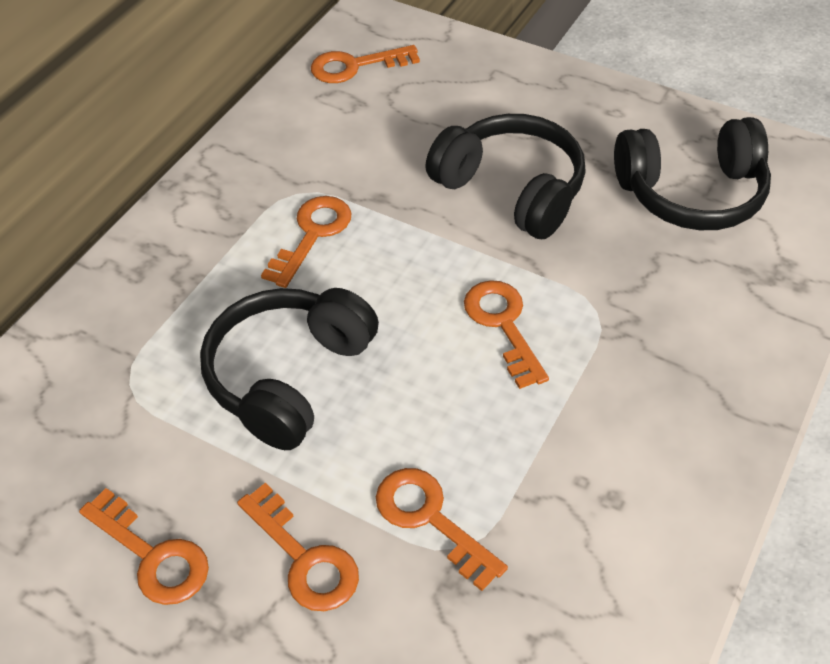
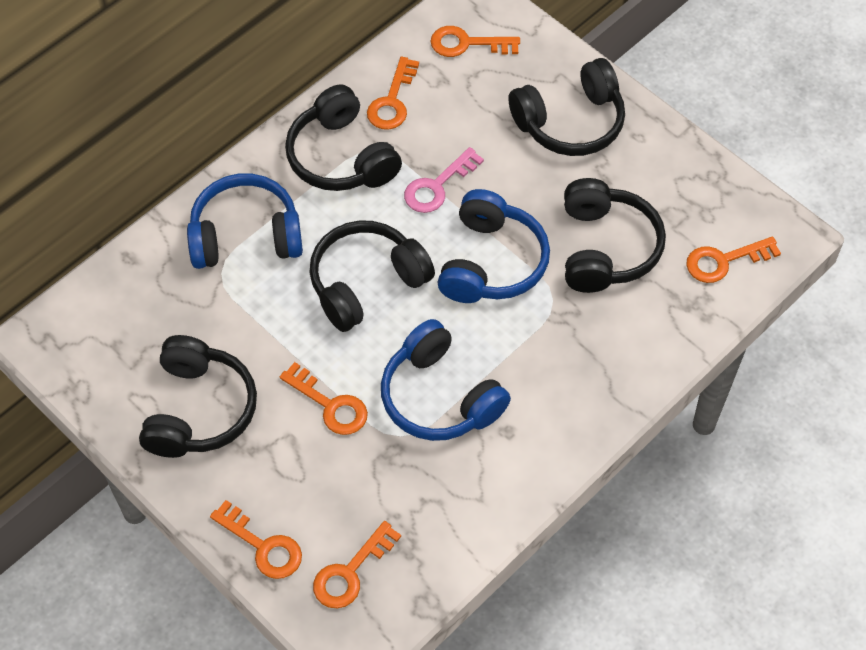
black headphones: 3 -> 5
blue headphones: 0 -> 3
pink key: 0 -> 1

